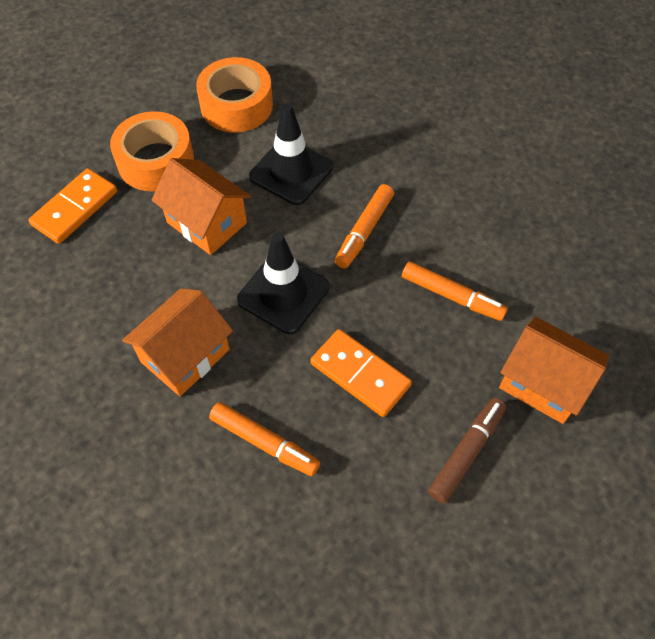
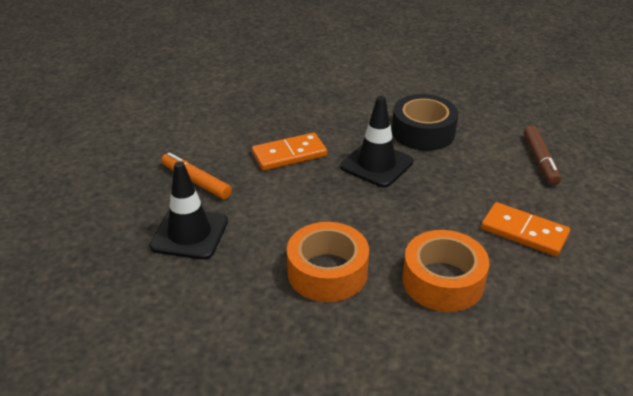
black tape: 0 -> 1
orange house: 3 -> 0
orange marker: 3 -> 1

